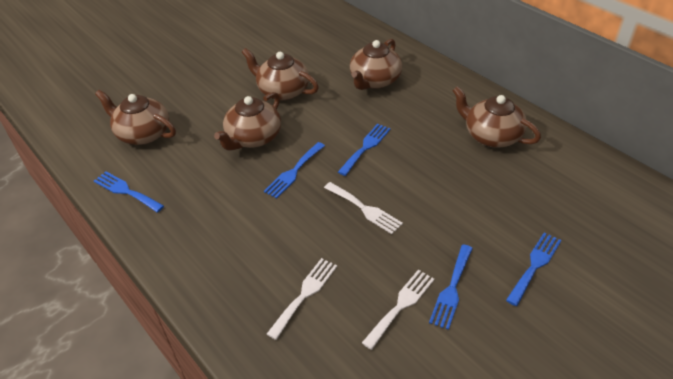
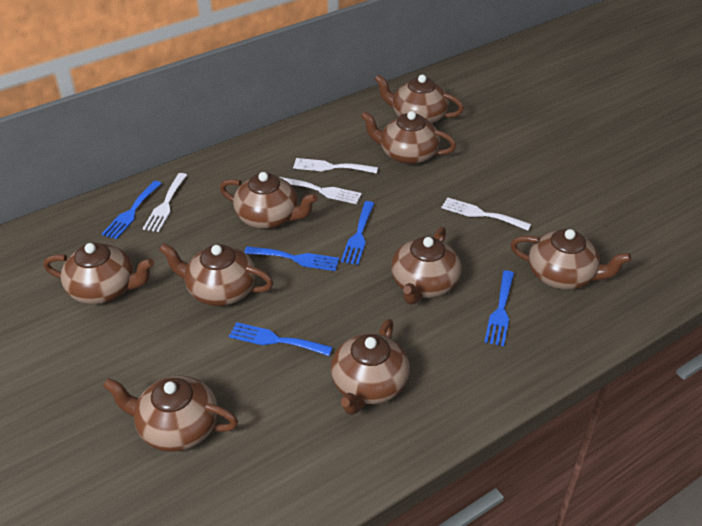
brown teapot: 5 -> 9
white fork: 3 -> 4

